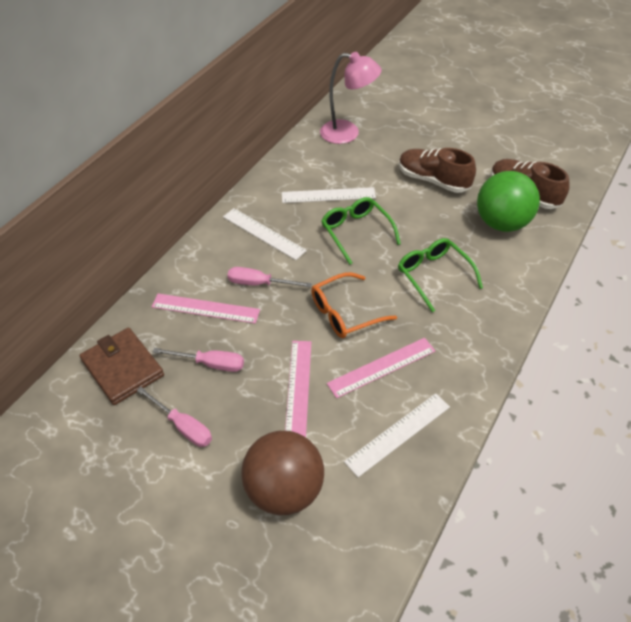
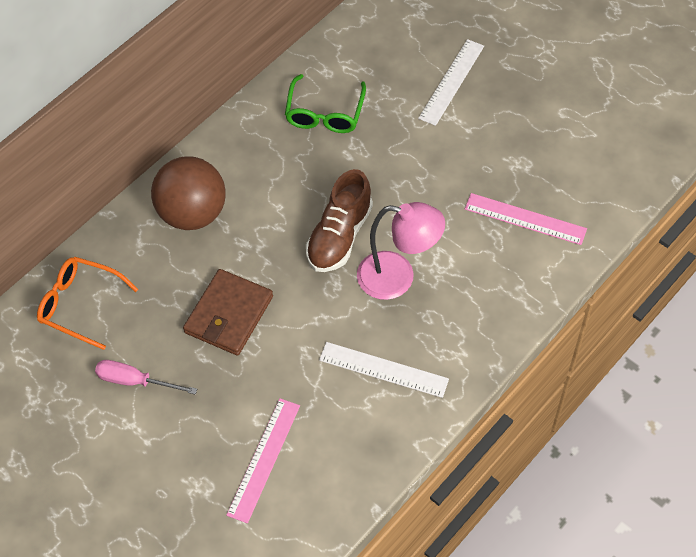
brown shoe: 2 -> 1
green ball: 1 -> 0
green glasses: 2 -> 1
pink ruler: 3 -> 2
pink screwdriver: 3 -> 1
white ruler: 3 -> 2

